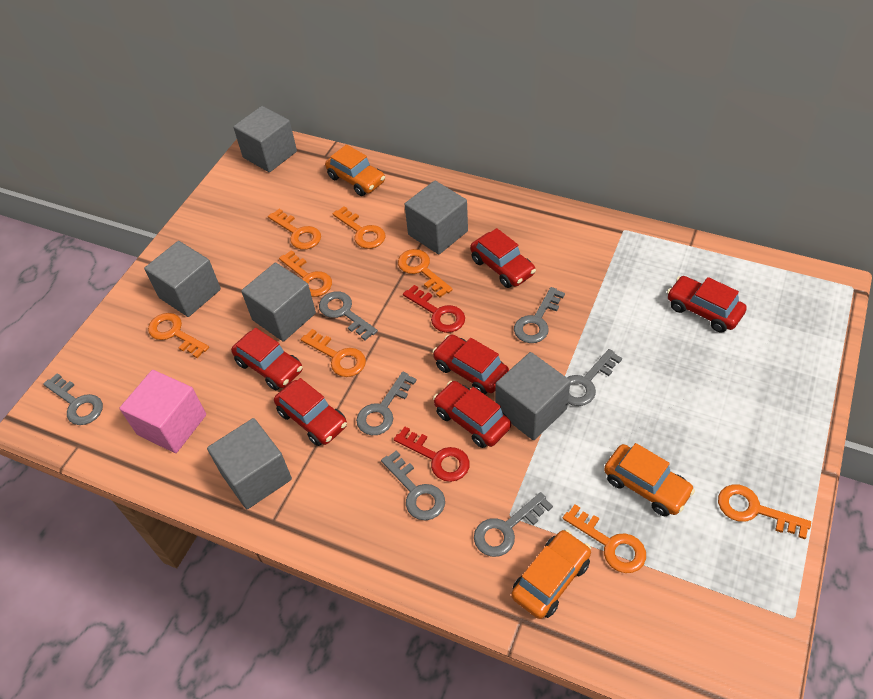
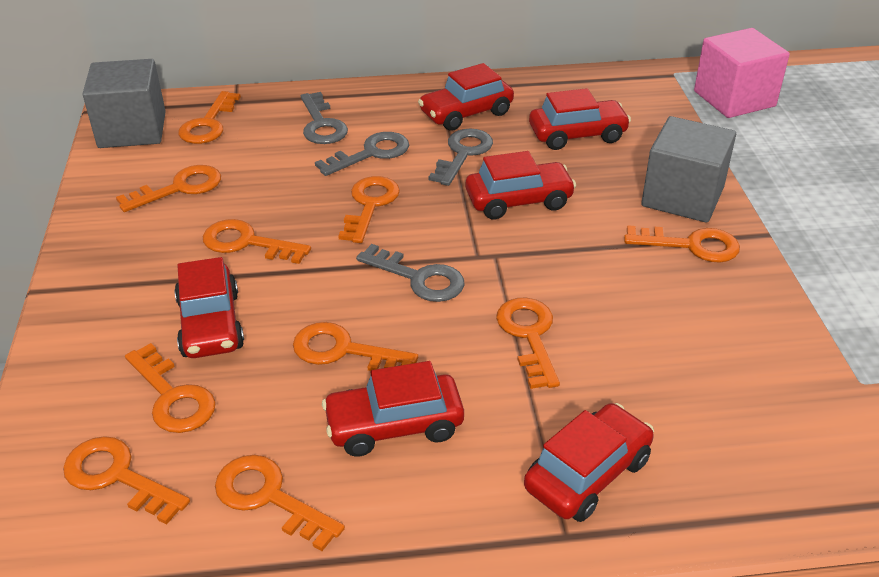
grey cube: 6 -> 2
grey key: 7 -> 4
orange car: 3 -> 0
orange key: 8 -> 10
red key: 2 -> 0

